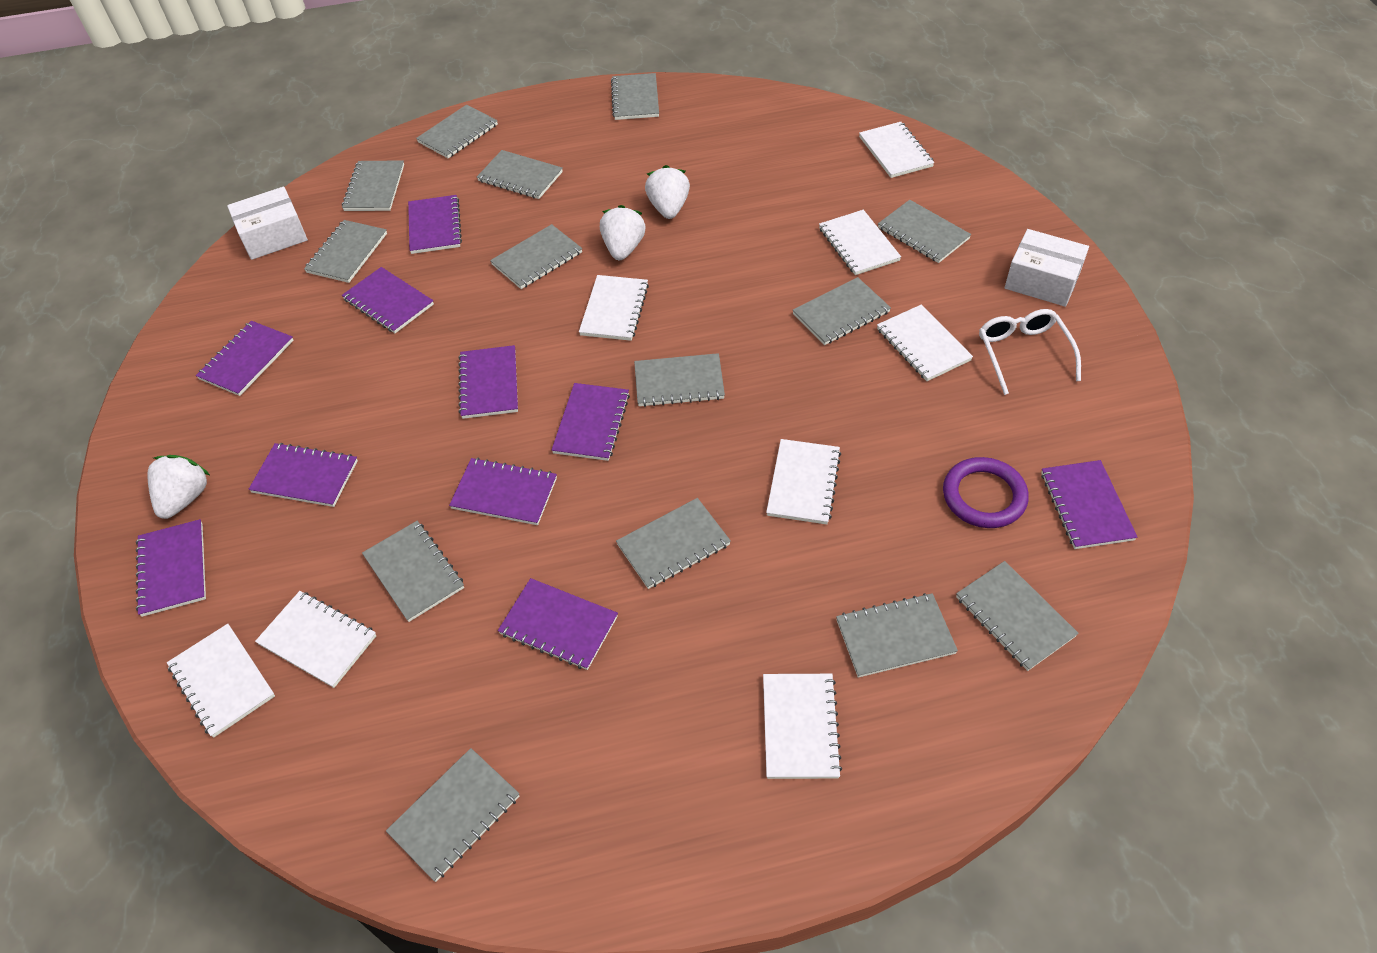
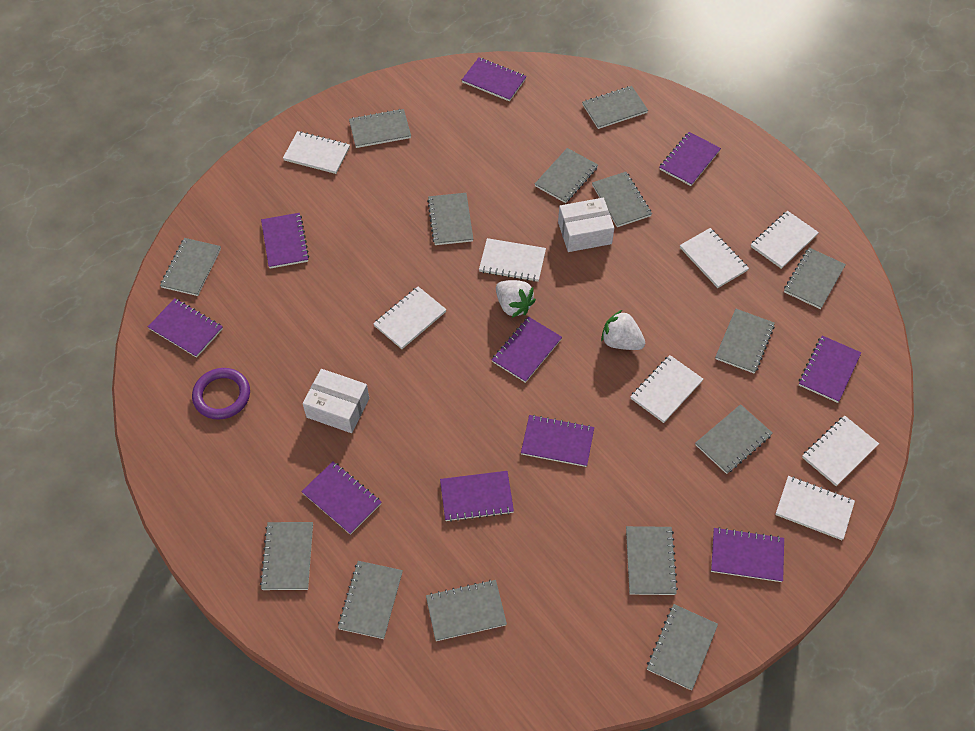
white glasses: 1 -> 0
white strawberry: 3 -> 2

